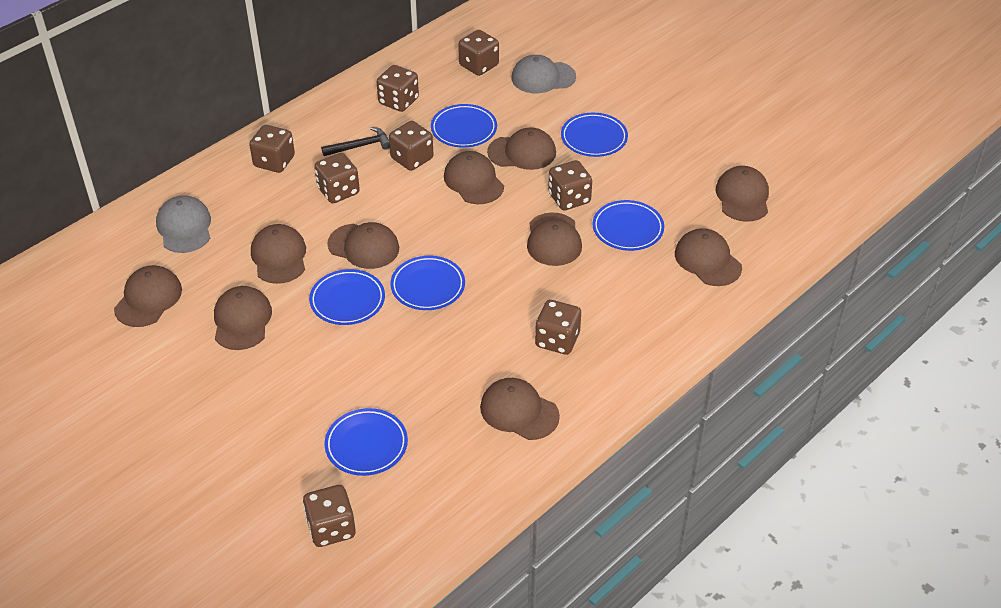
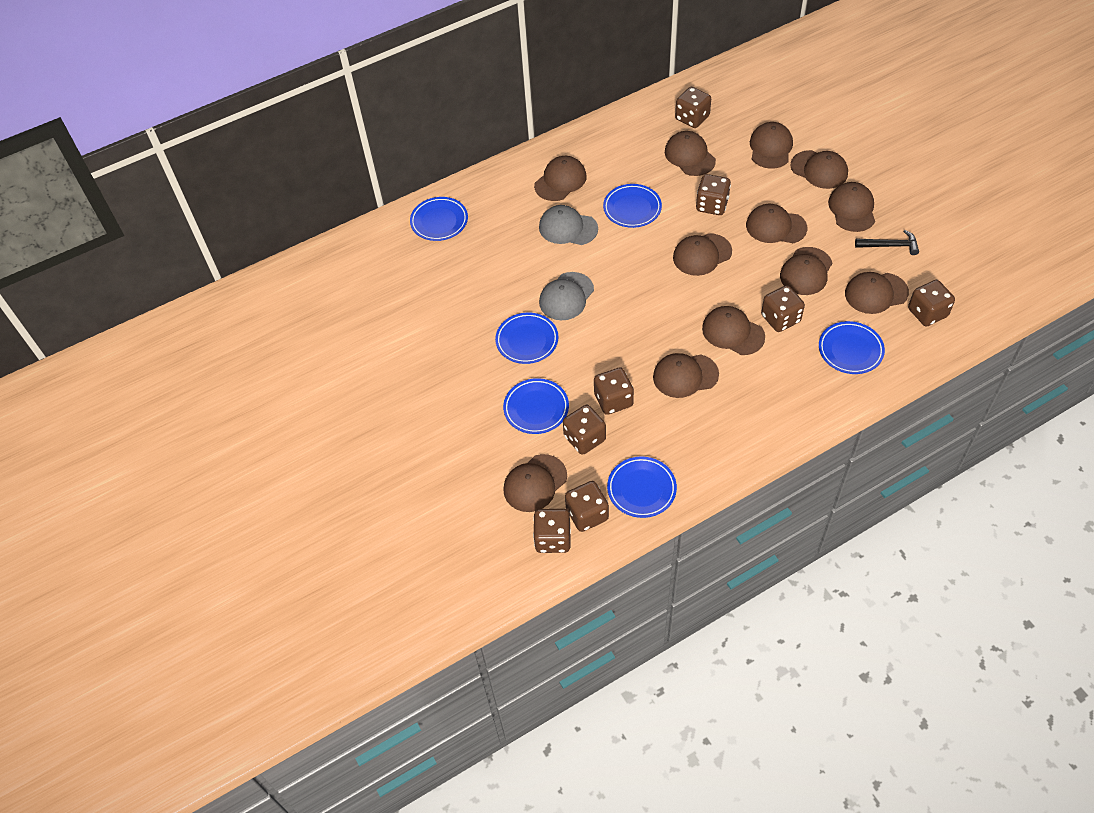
brown cap: 10 -> 12

